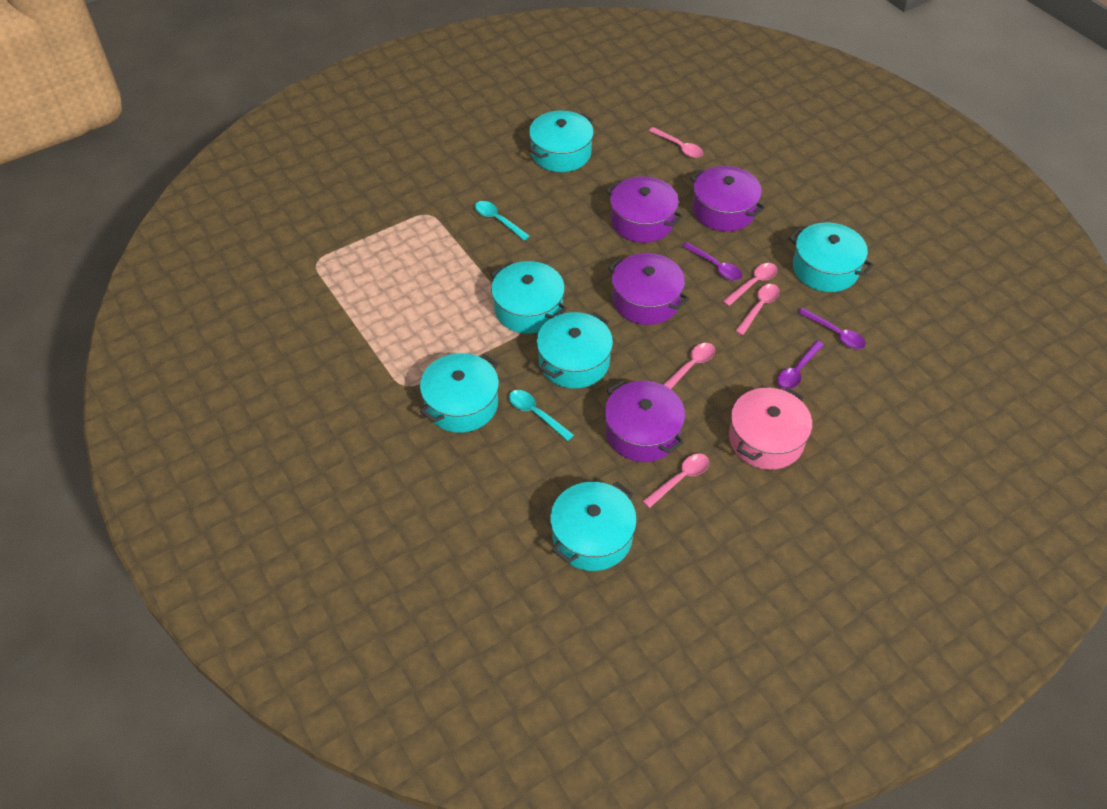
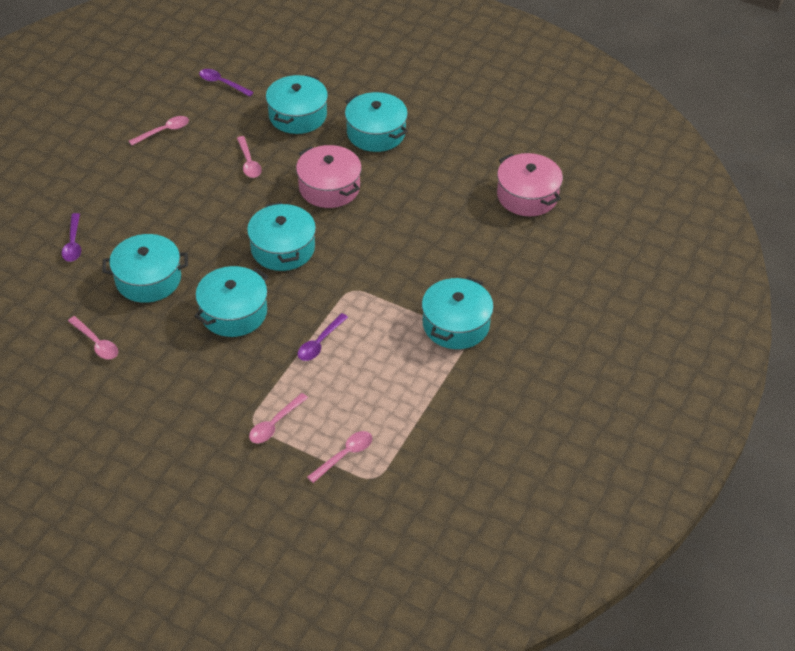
pink pot: 1 -> 2
purple pot: 4 -> 0
turquoise spoon: 2 -> 0

